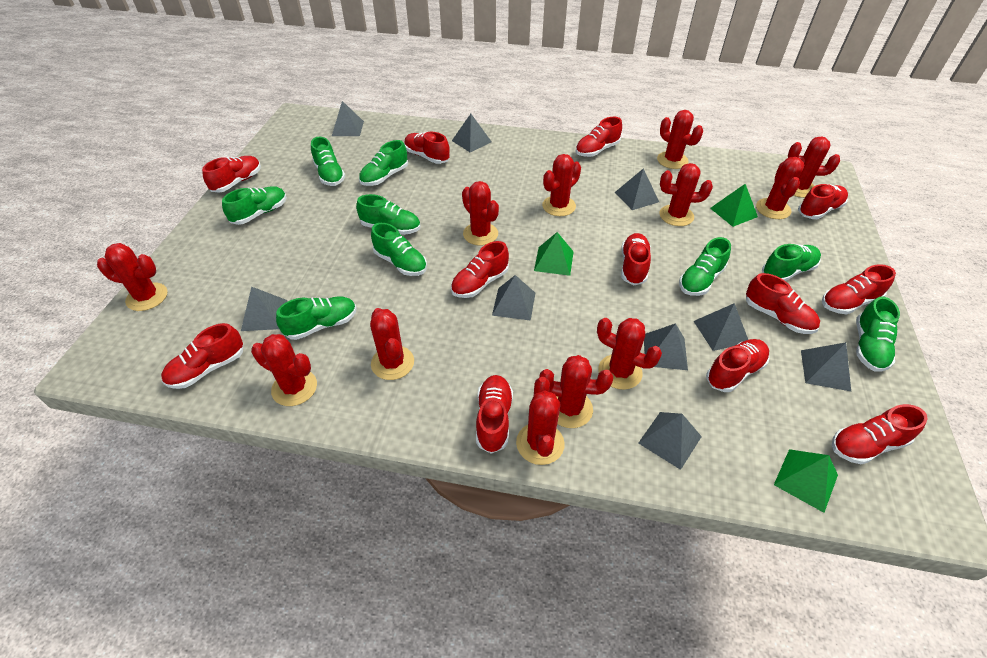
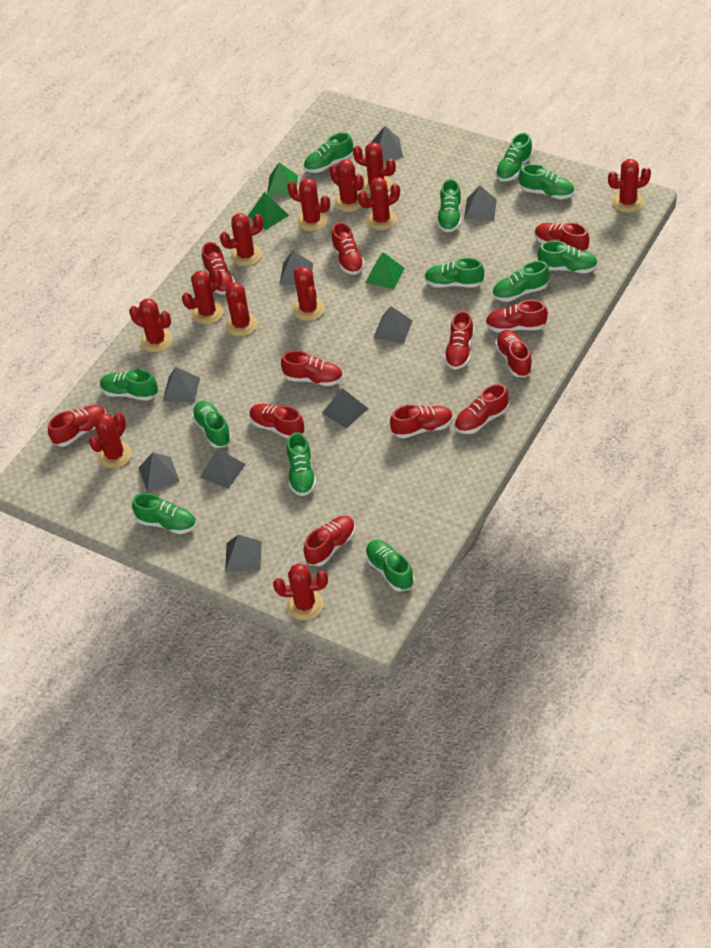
green shoe: 9 -> 12

